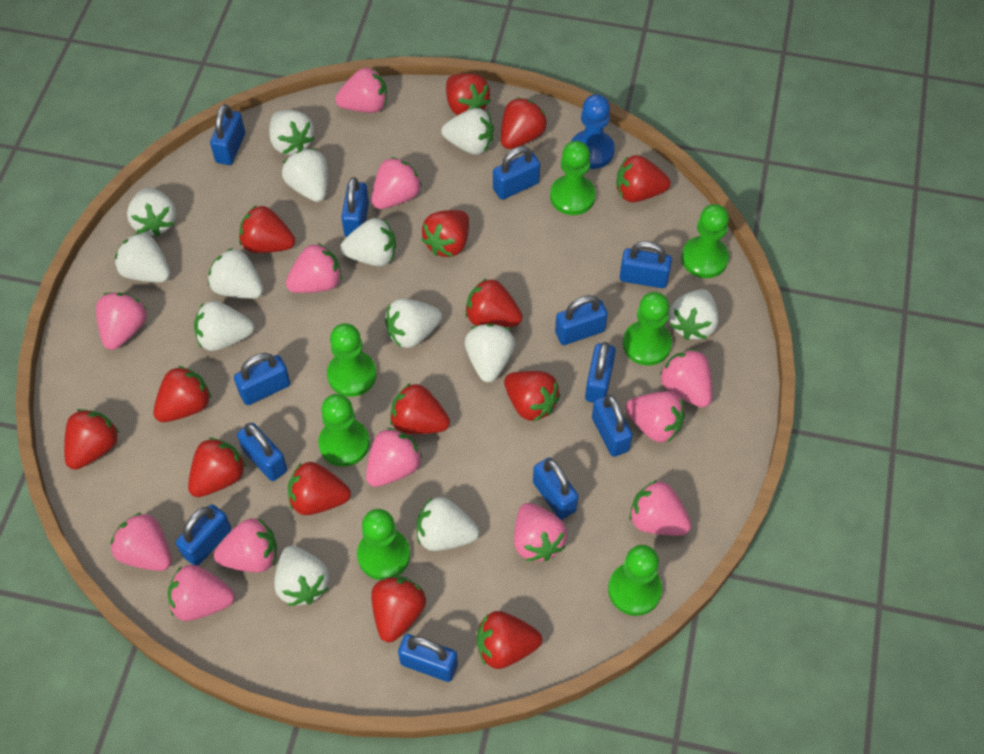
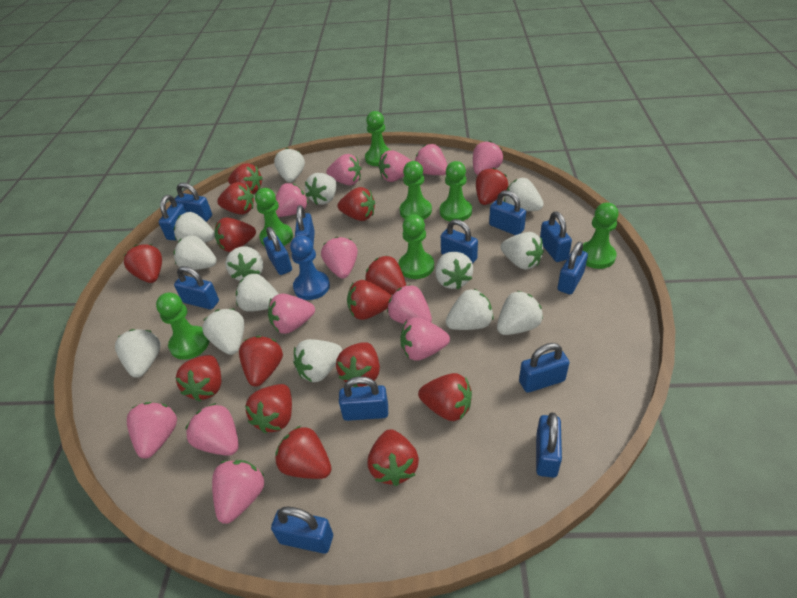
blue padlock: 12 -> 13
red strawberry: 14 -> 15
white strawberry: 13 -> 14

